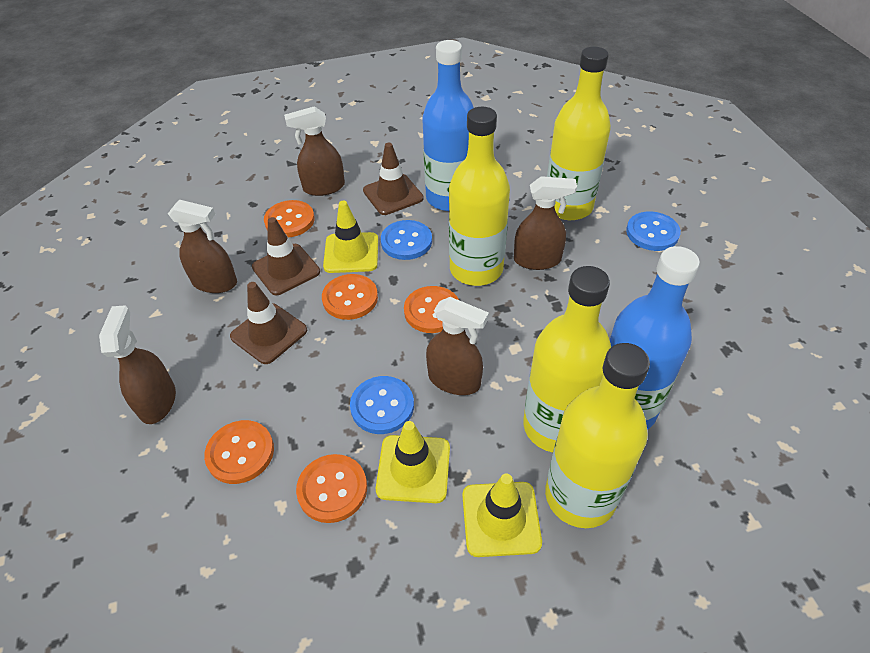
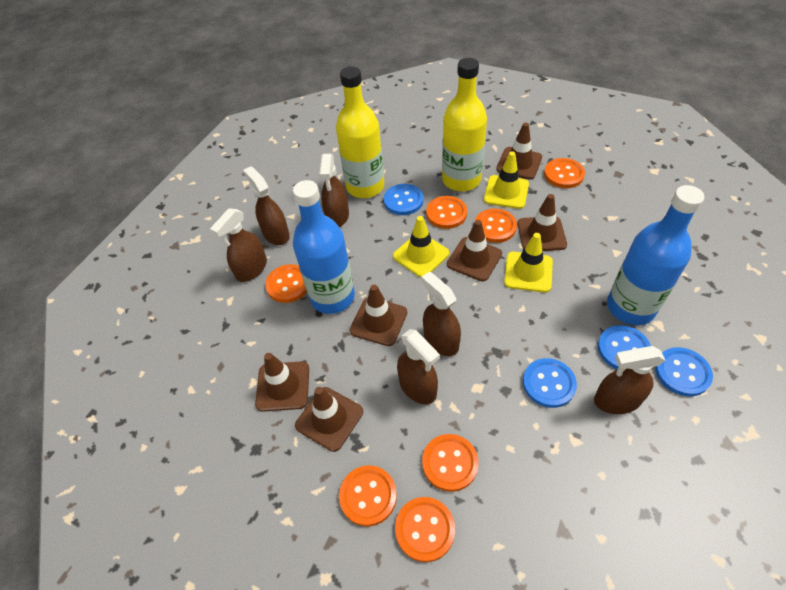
blue button: 3 -> 4
brown spray bottle: 5 -> 6
brown traffic cone: 3 -> 6
orange button: 5 -> 7
yellow bottle: 4 -> 2

